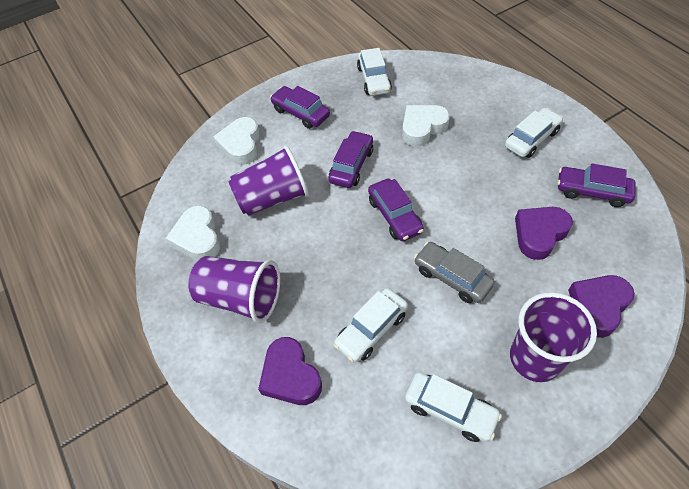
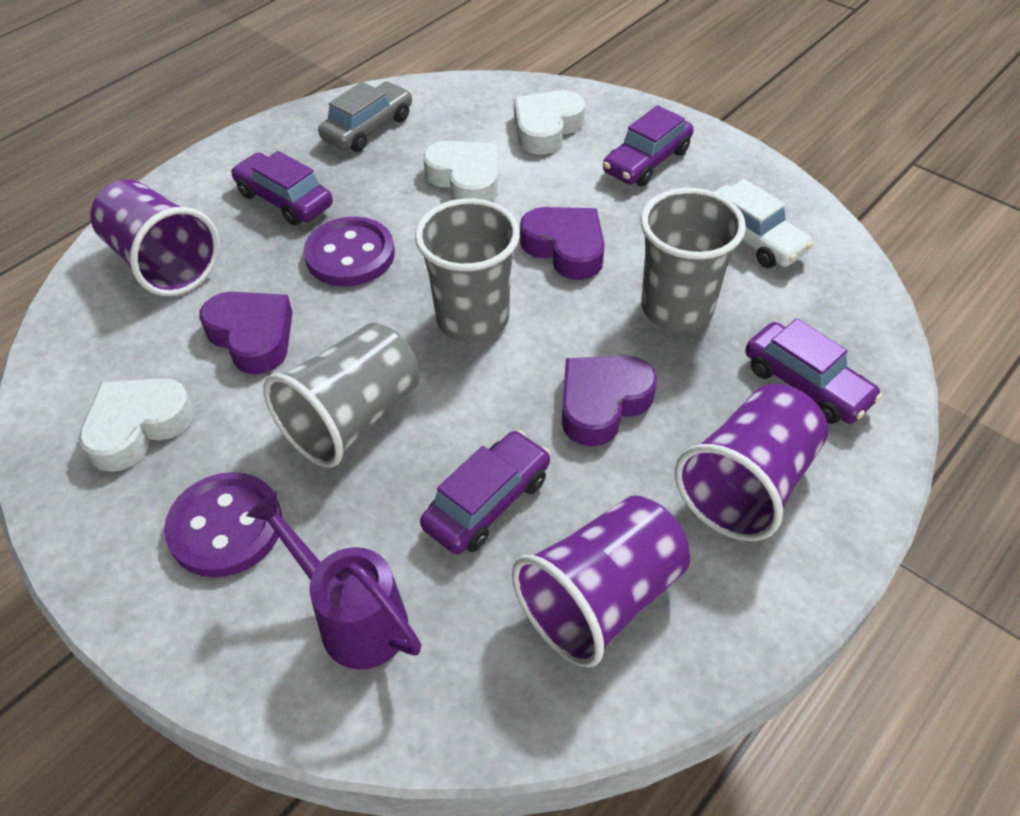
grey cup: 0 -> 3
purple button: 0 -> 2
purple watering can: 0 -> 1
white car: 4 -> 1

